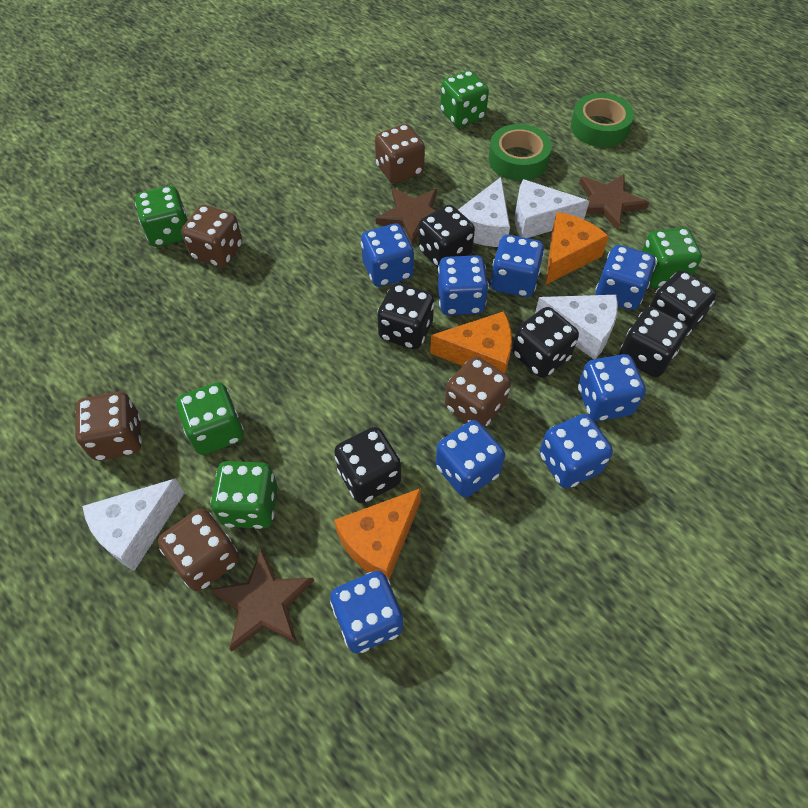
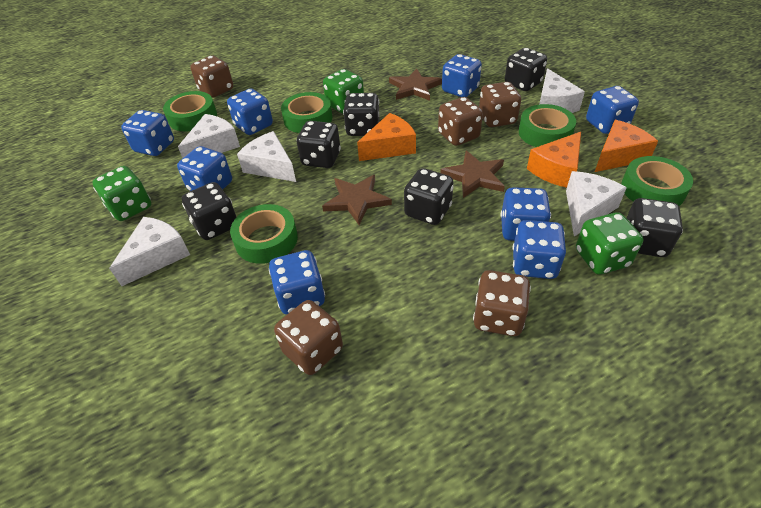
green dice: 5 -> 3
green tape: 2 -> 5
white cheese: 4 -> 5

